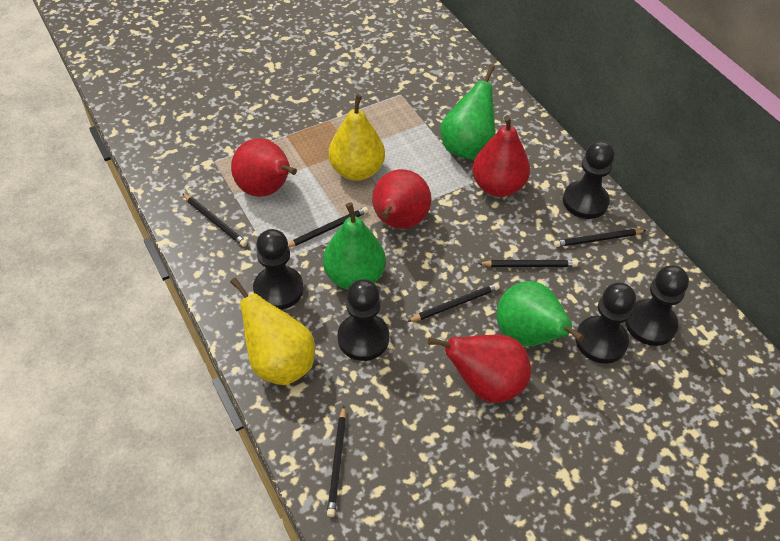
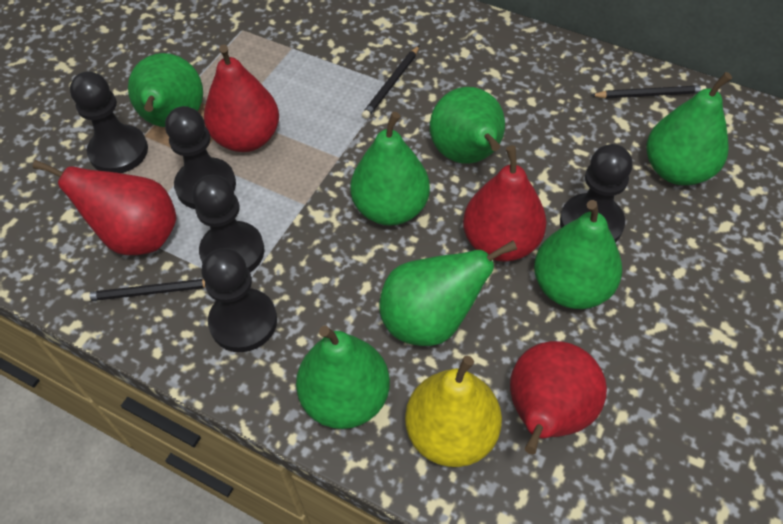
black pencil: 6 -> 3
green pear: 3 -> 7
yellow pear: 2 -> 1

